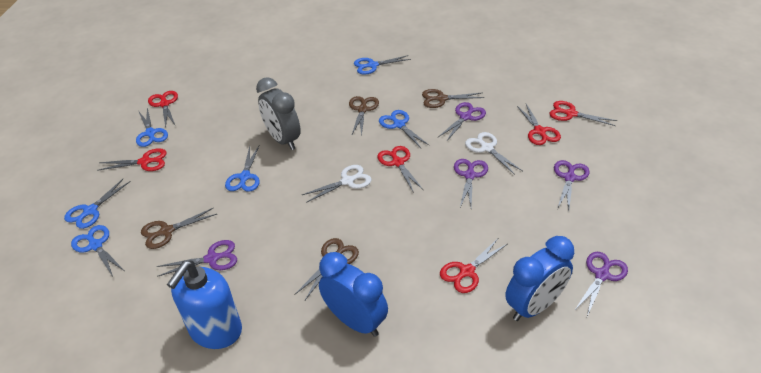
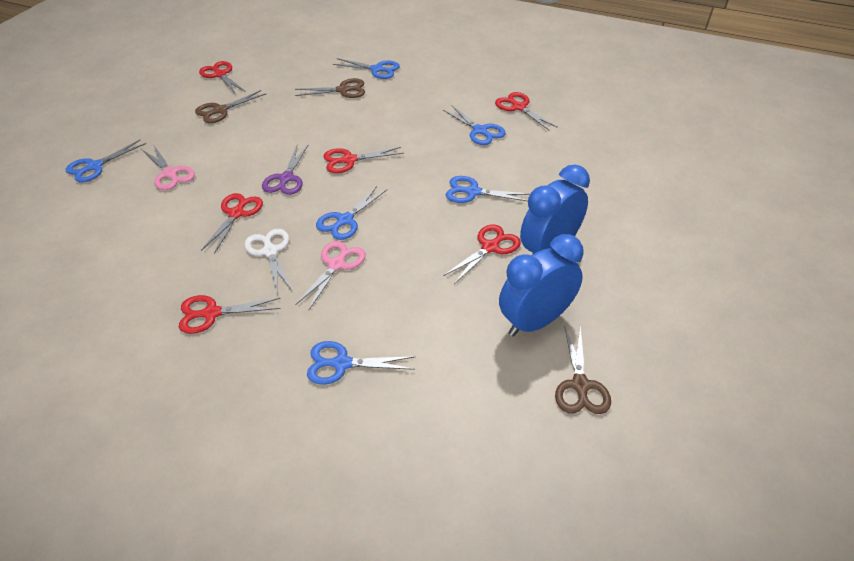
blue soap dispenser: 1 -> 0
brown scissors: 4 -> 3
grey clock: 1 -> 0
pink scissors: 0 -> 2
purple scissors: 5 -> 1
white scissors: 2 -> 1

